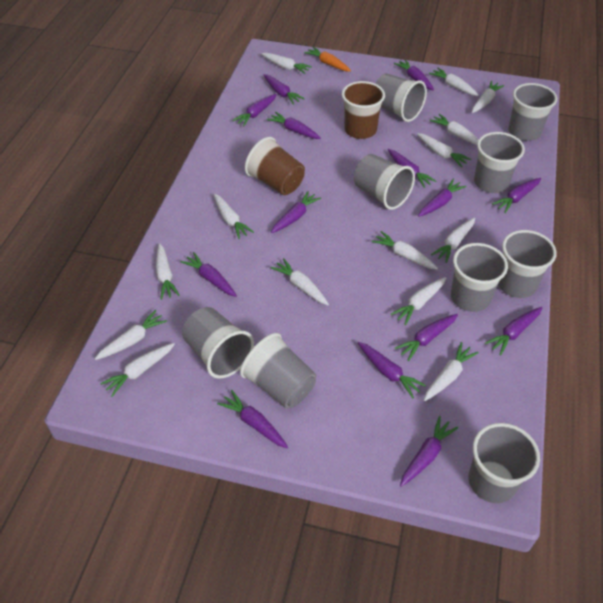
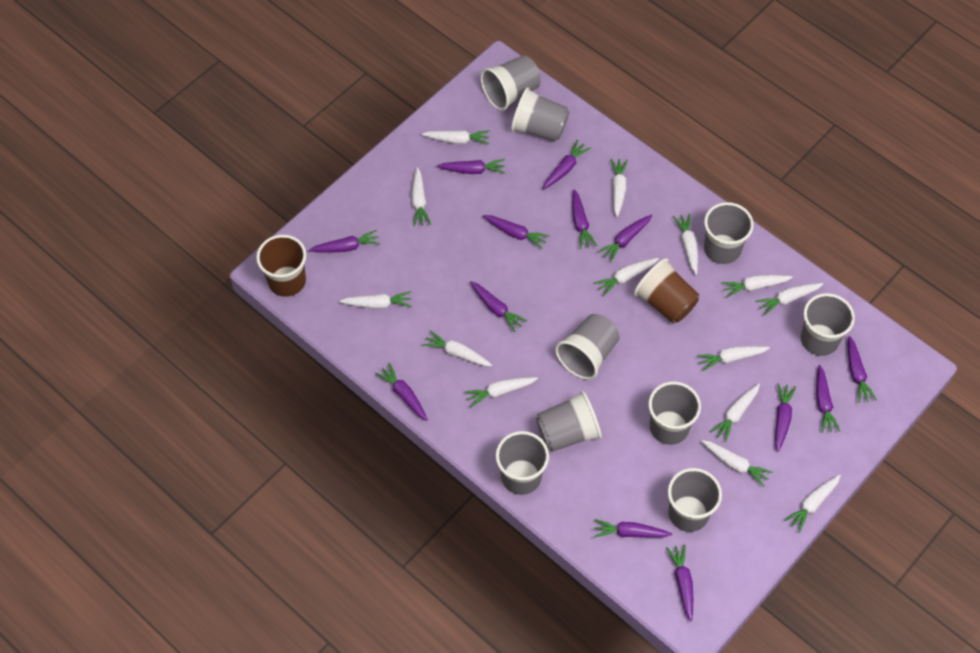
orange carrot: 1 -> 0
purple carrot: 14 -> 13

